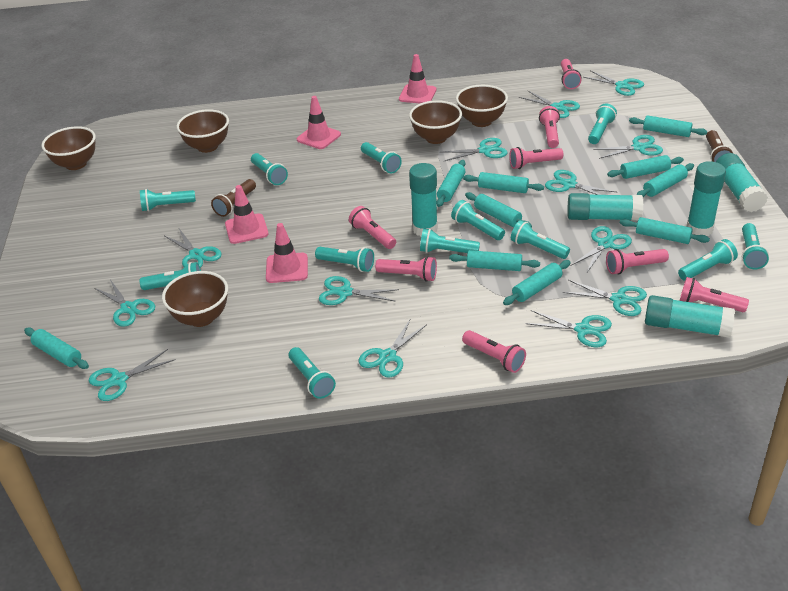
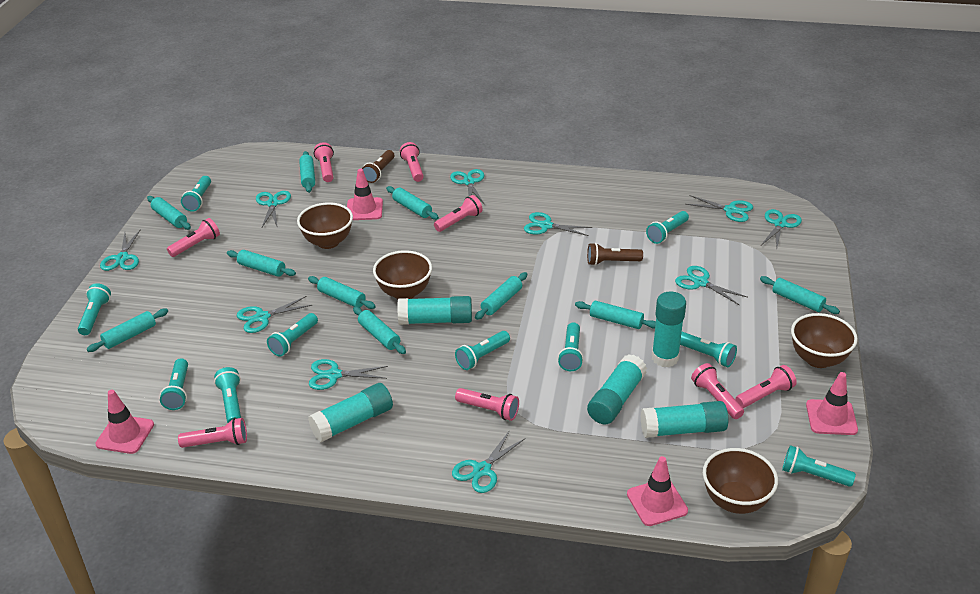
brown bowl: 5 -> 4
turquoise flashlight: 12 -> 10
turquoise scissors: 13 -> 10

